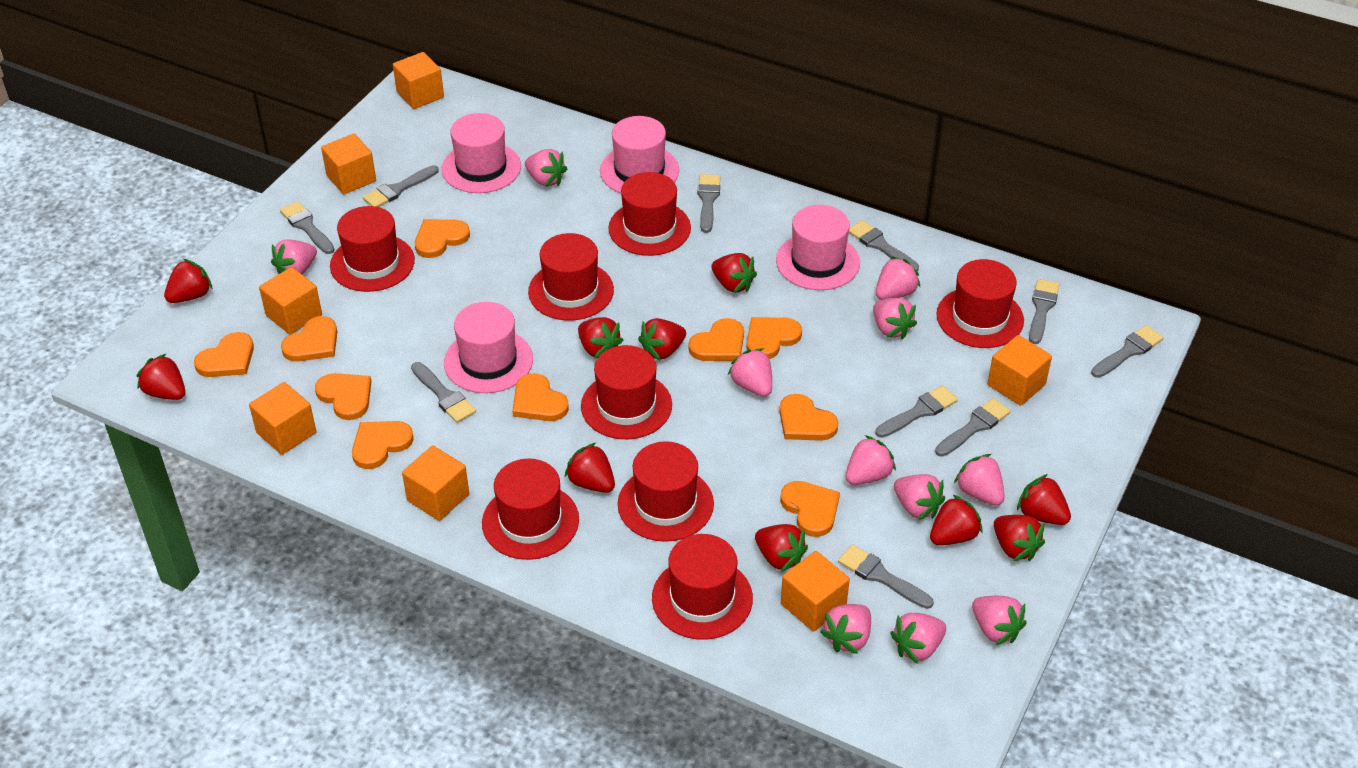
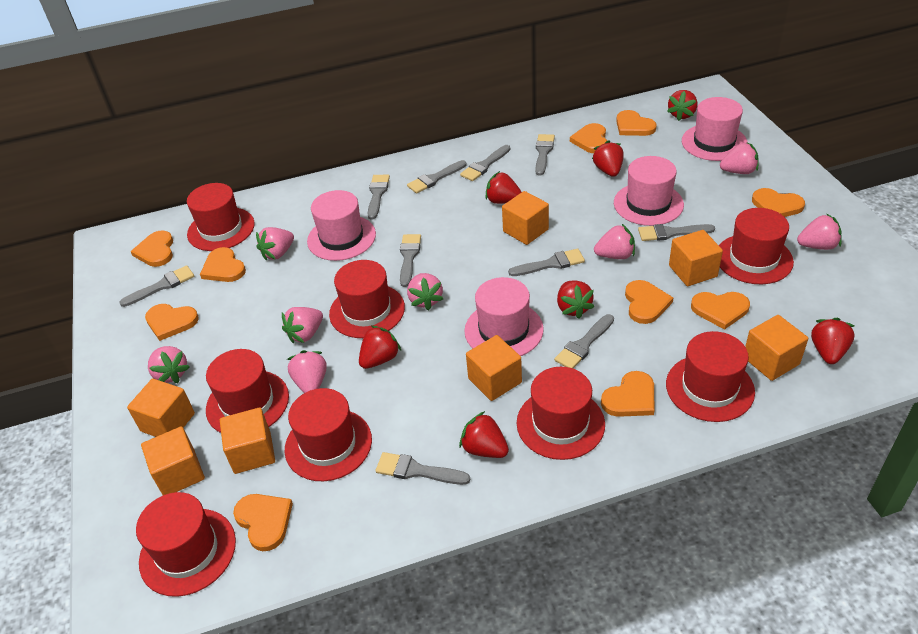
pink strawberry: 11 -> 8
red strawberry: 10 -> 7

